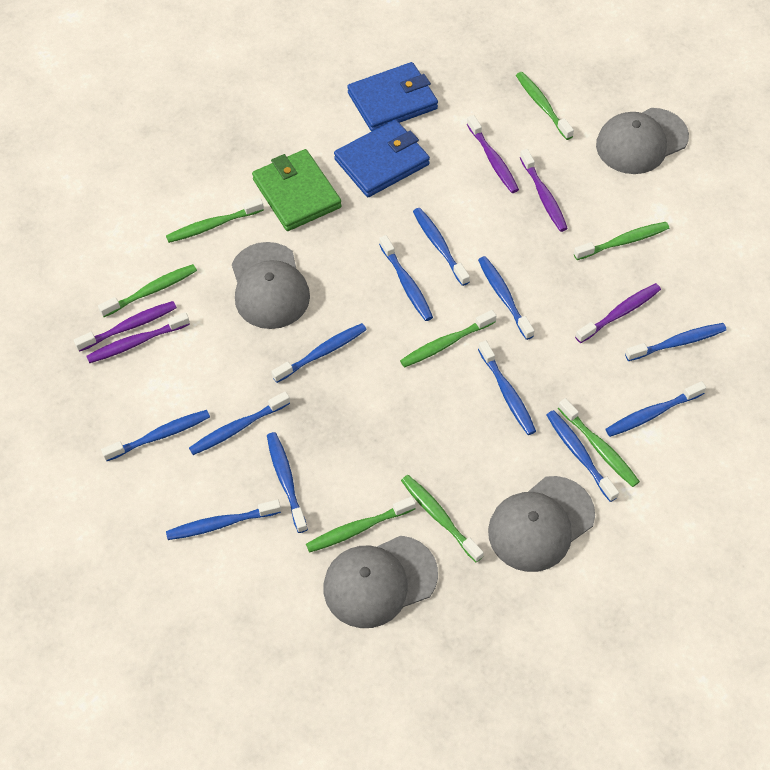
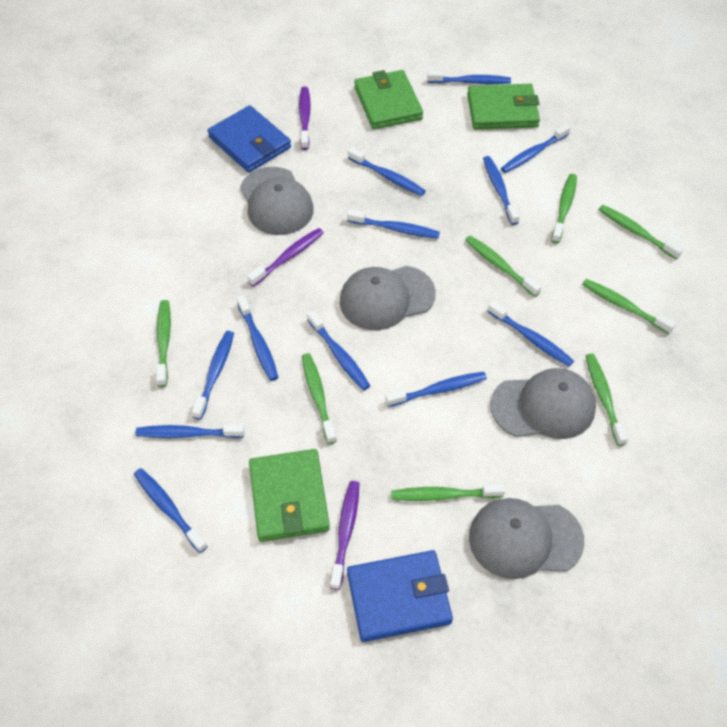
green wallet: 1 -> 3
purple toothbrush: 5 -> 3

